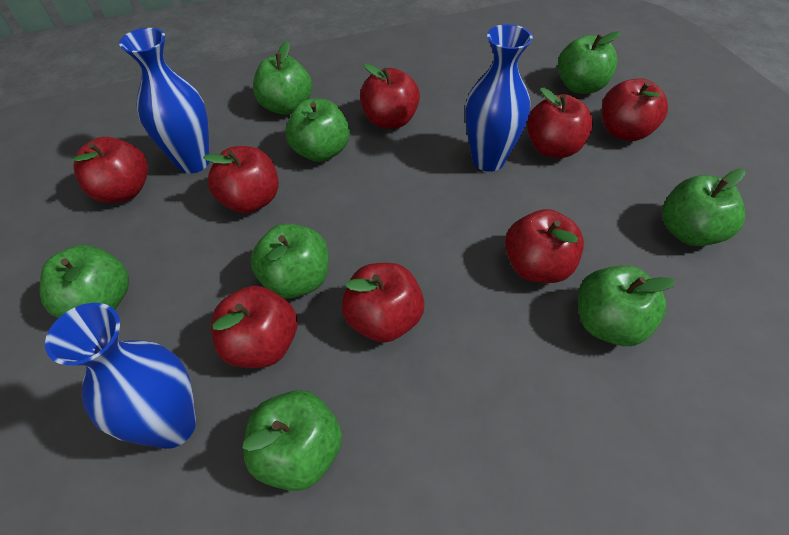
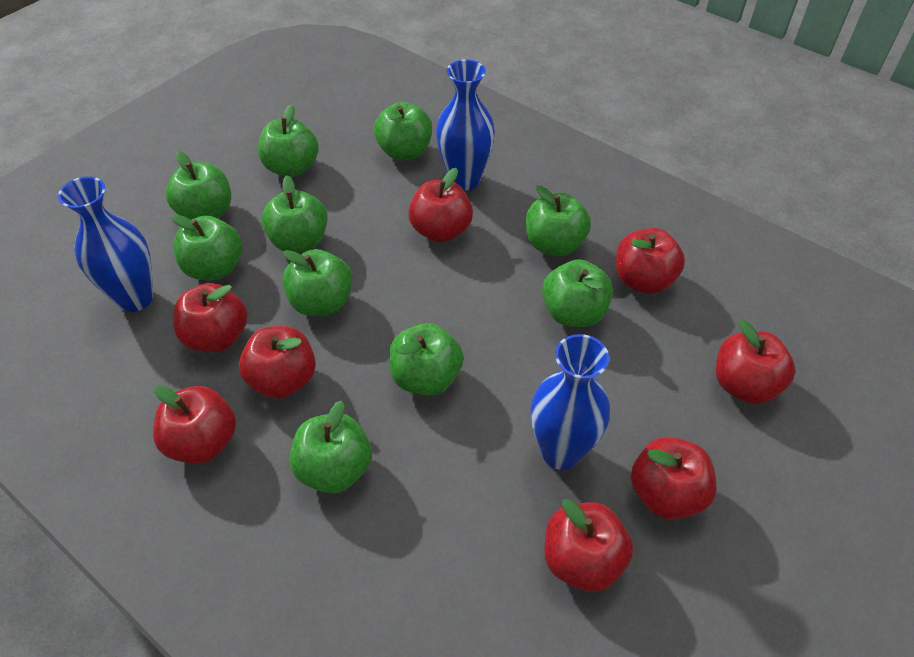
green apple: 8 -> 10

